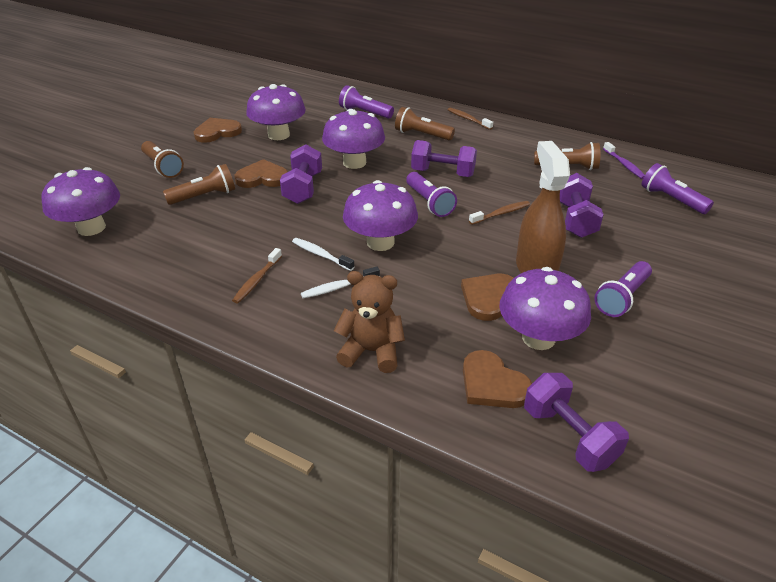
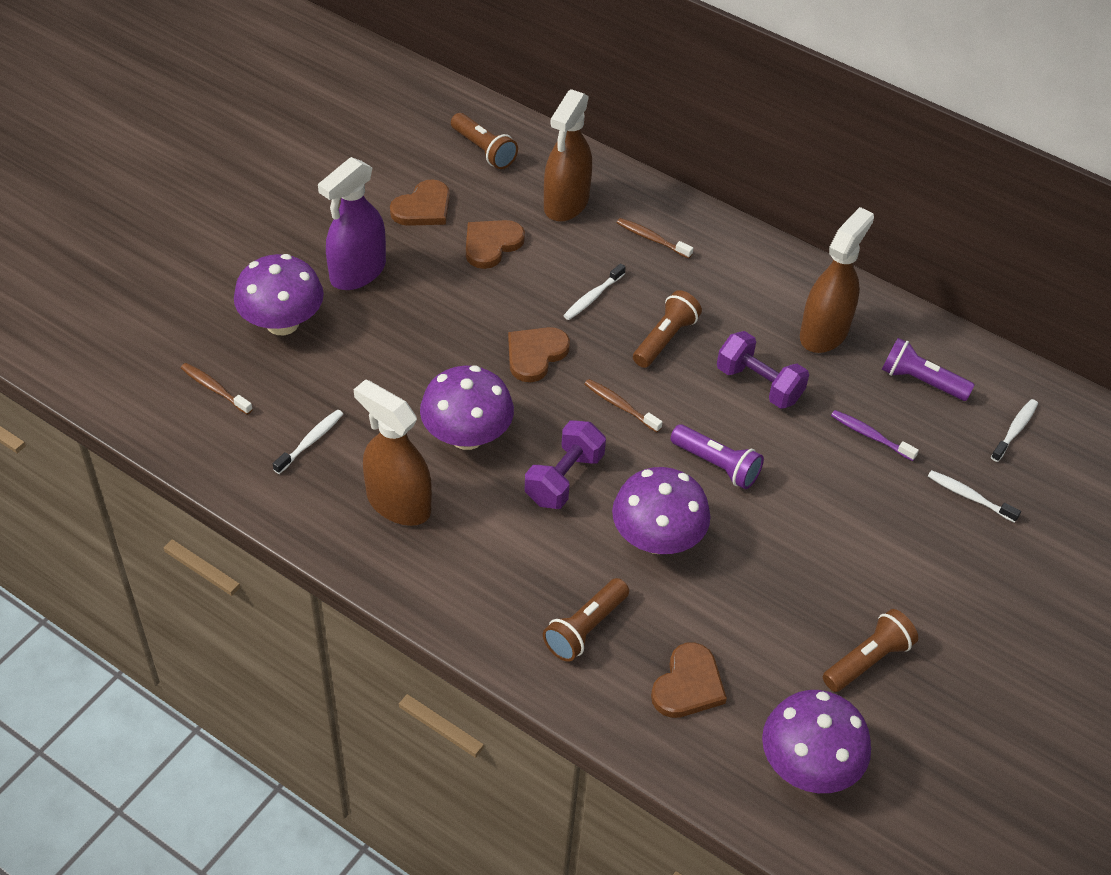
brown spray bottle: 1 -> 3
brown teddy bear: 1 -> 0
purple dumbbell: 4 -> 2
purple flashlight: 4 -> 2
purple mushroom: 5 -> 4
purple spray bottle: 0 -> 1
white toothbrush: 2 -> 4

